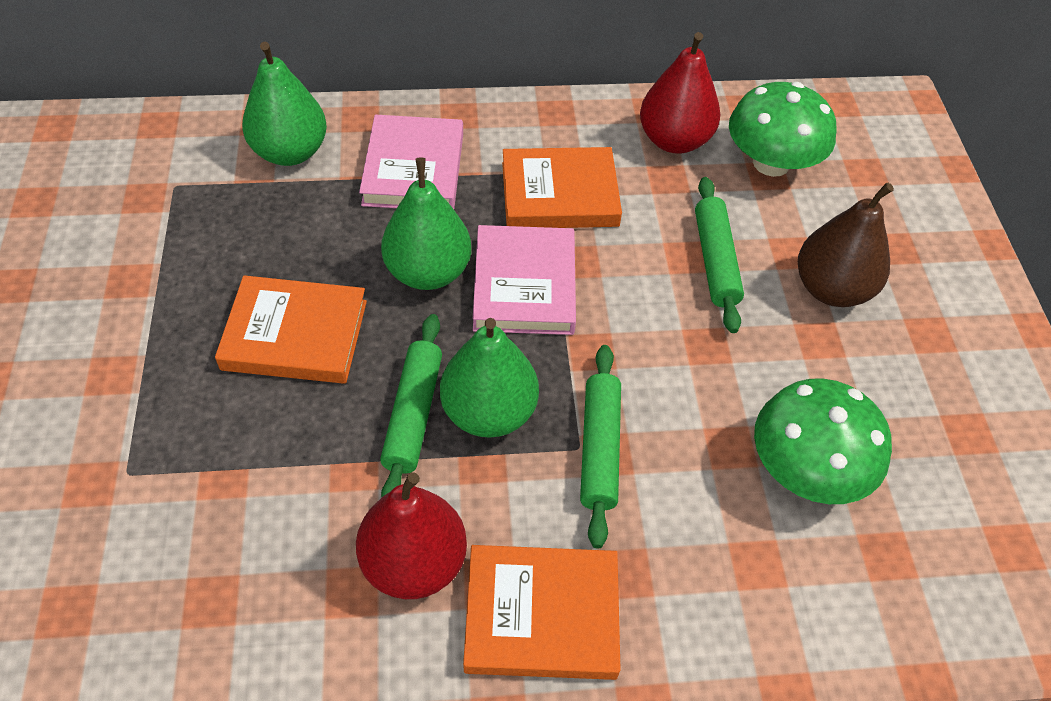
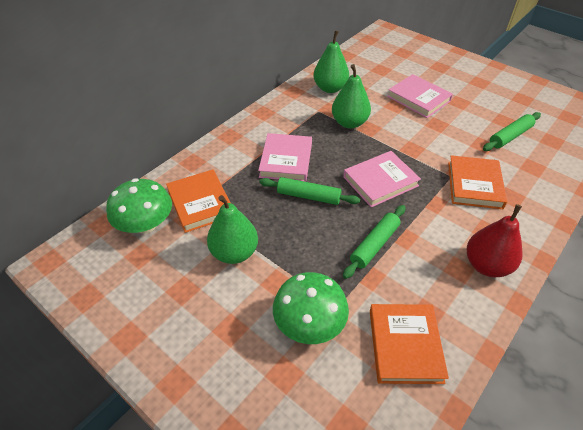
brown pear: 1 -> 0
pink book: 2 -> 3
red pear: 2 -> 1

